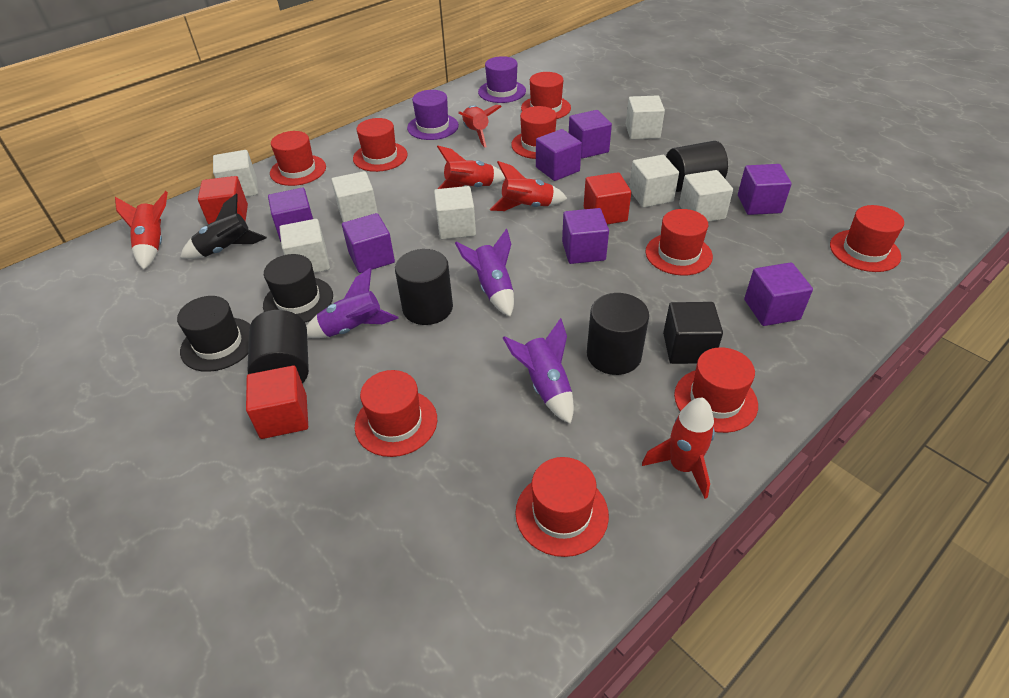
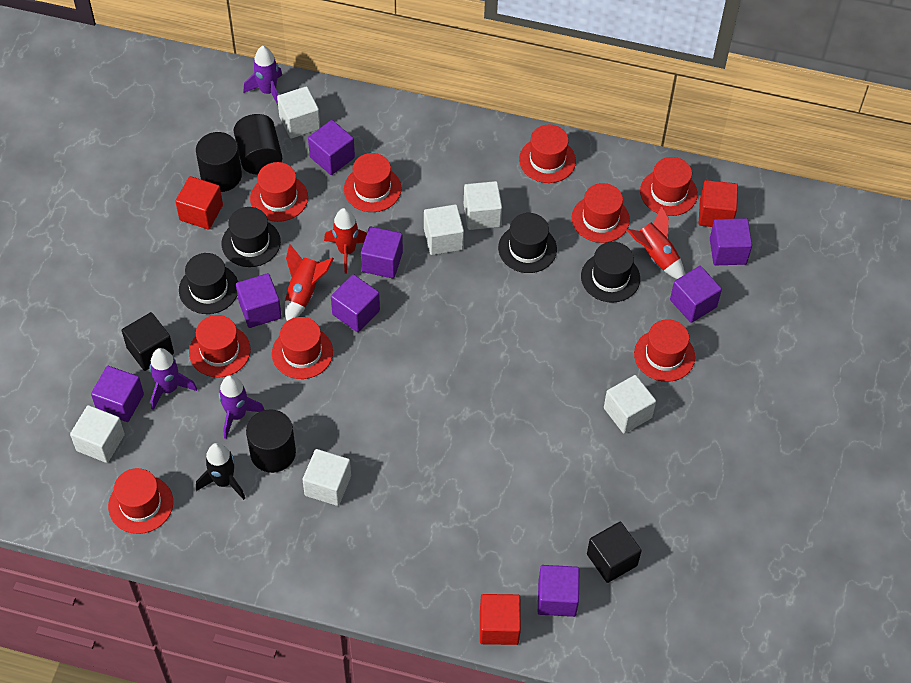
black cube: 1 -> 2
black cylinder: 4 -> 3
black hat: 2 -> 4
purple cube: 7 -> 8
purple hat: 2 -> 0
red rocket: 5 -> 3
white cube: 7 -> 6

